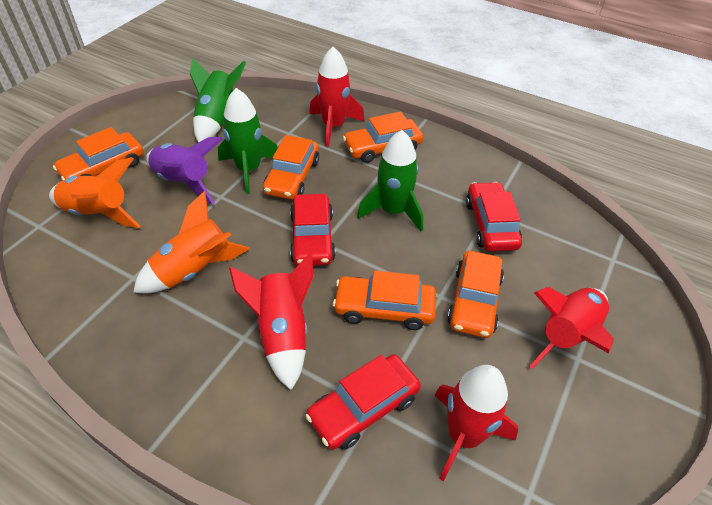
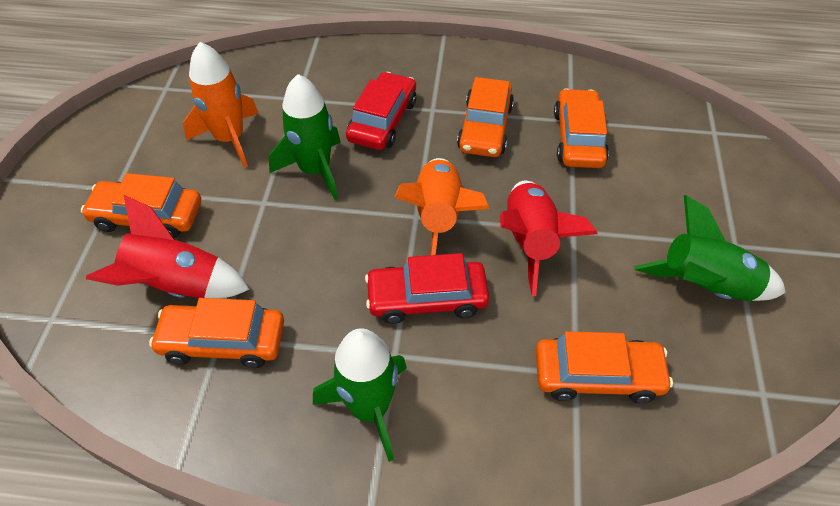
purple rocket: 1 -> 0
red car: 3 -> 2
red rocket: 4 -> 2

